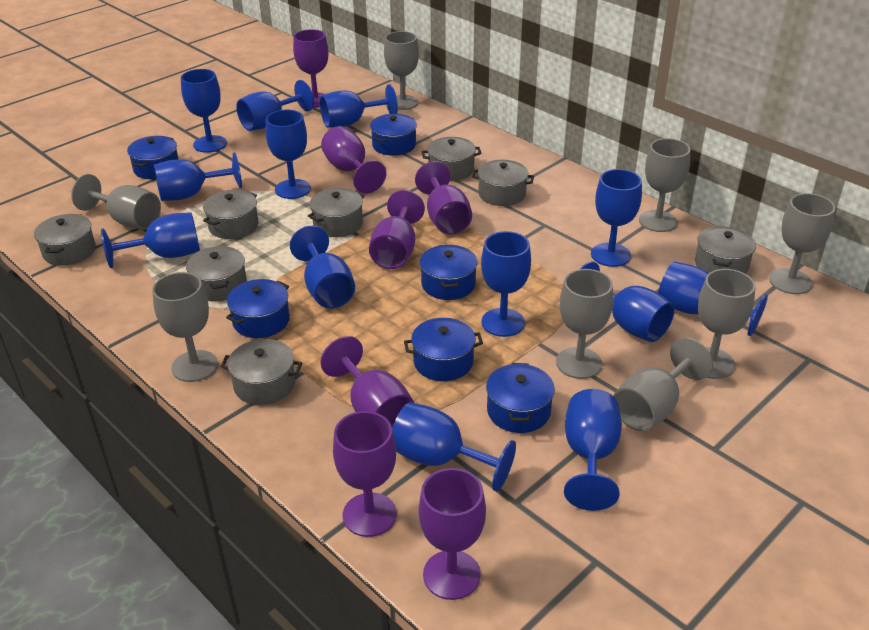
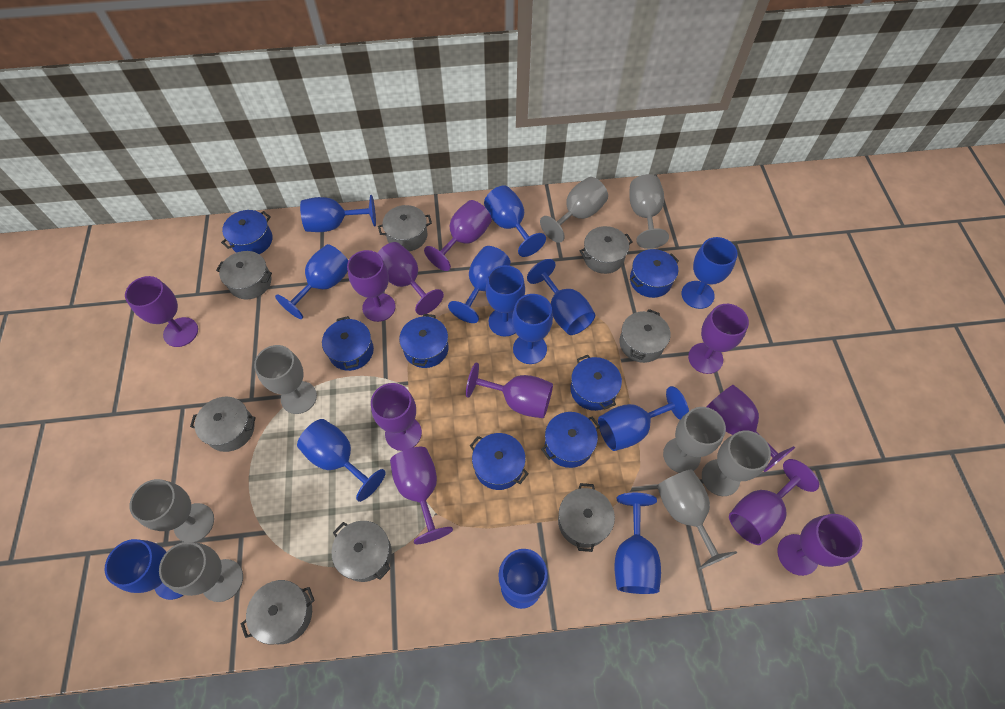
blue pot: 6 -> 7
purple goblet: 7 -> 11

